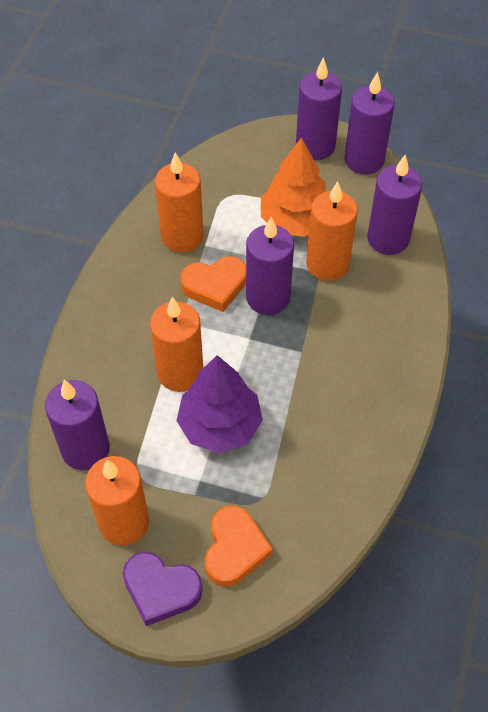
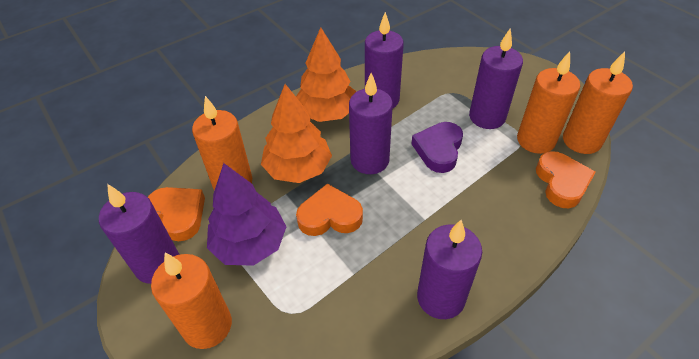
orange heart: 2 -> 3
orange tree: 1 -> 2

